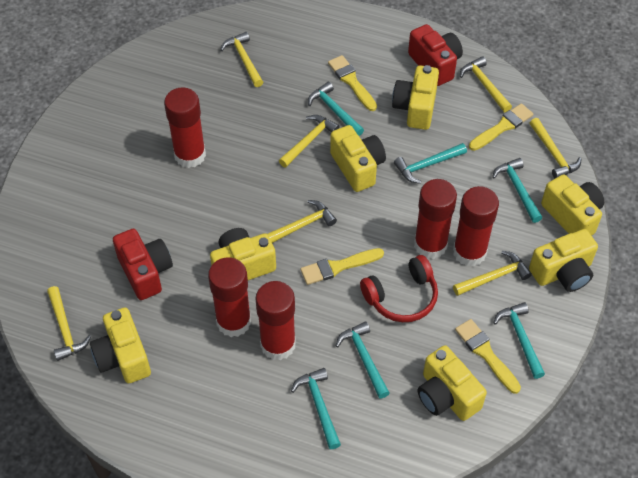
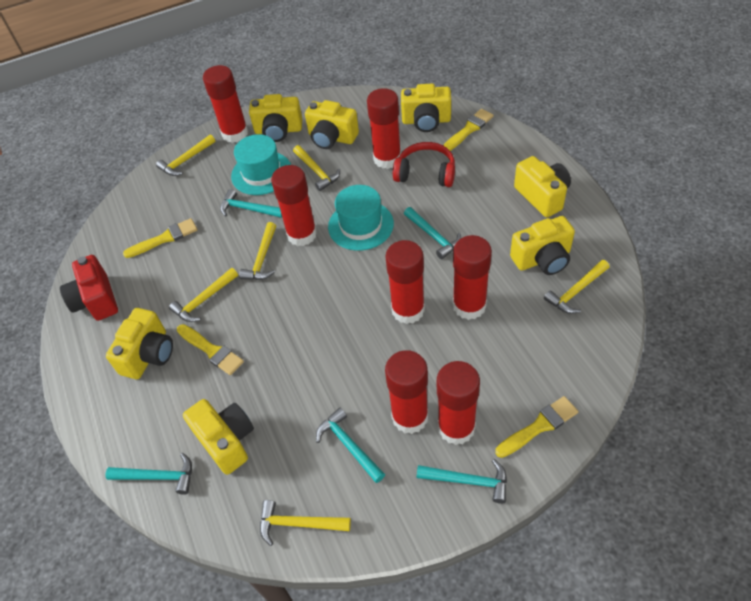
red camera: 2 -> 1
red glue stick: 5 -> 7
turquoise hammer: 6 -> 5
turquoise hat: 0 -> 2
yellow hammer: 7 -> 6

